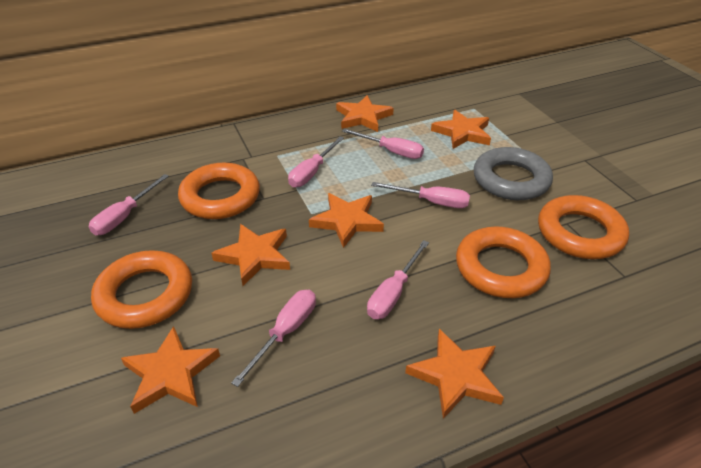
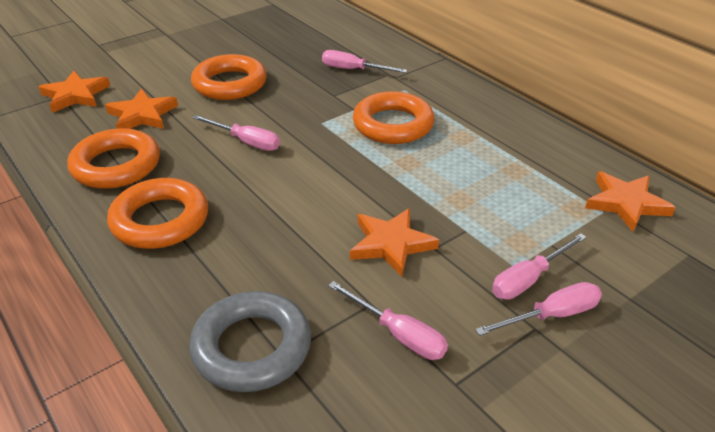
orange star: 6 -> 4
pink screwdriver: 6 -> 5

